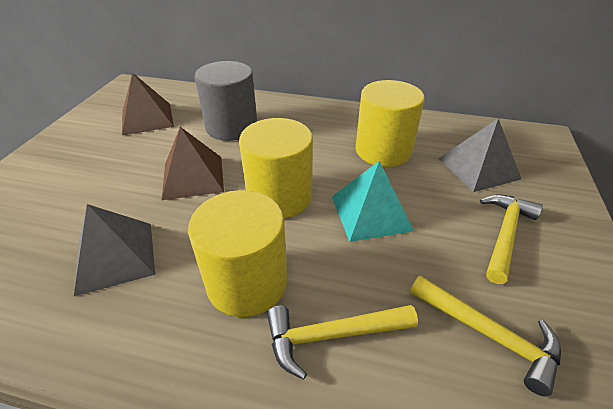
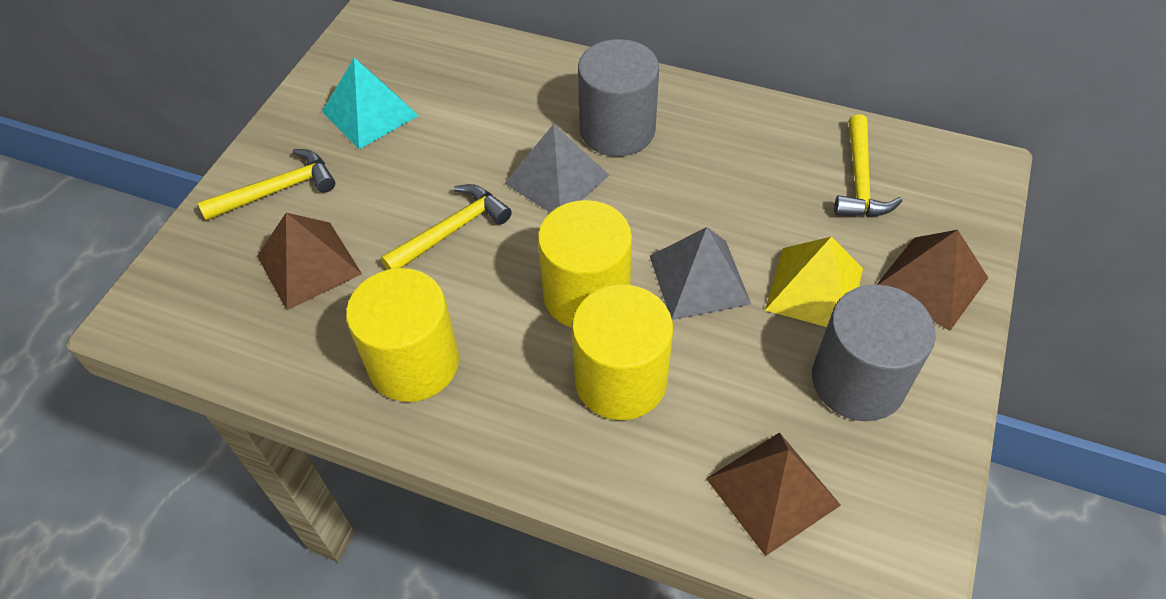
brown pyramid: 2 -> 3
grey cylinder: 1 -> 2
yellow pyramid: 0 -> 1

